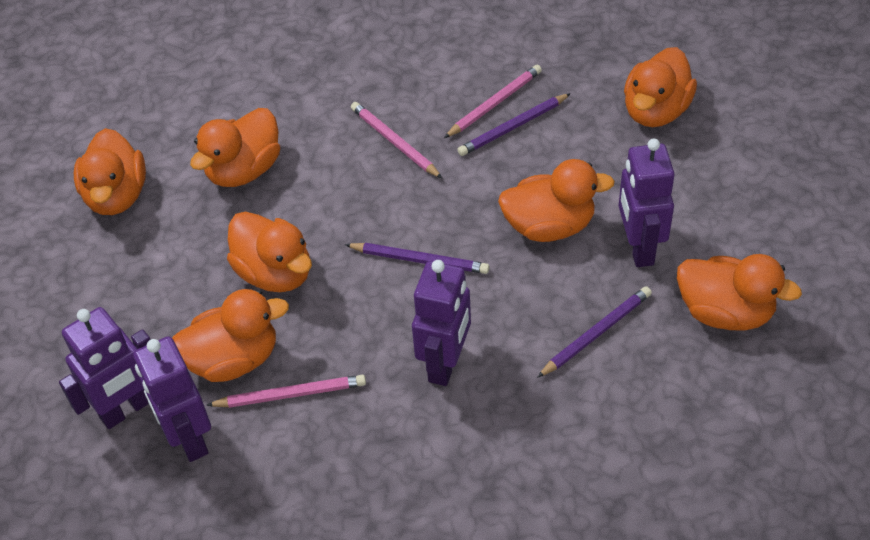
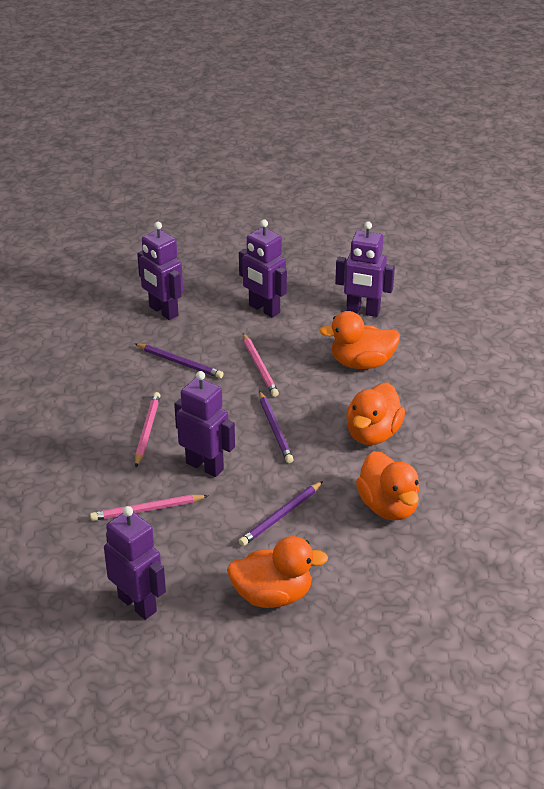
orange duck: 7 -> 4
purple robot: 4 -> 5

